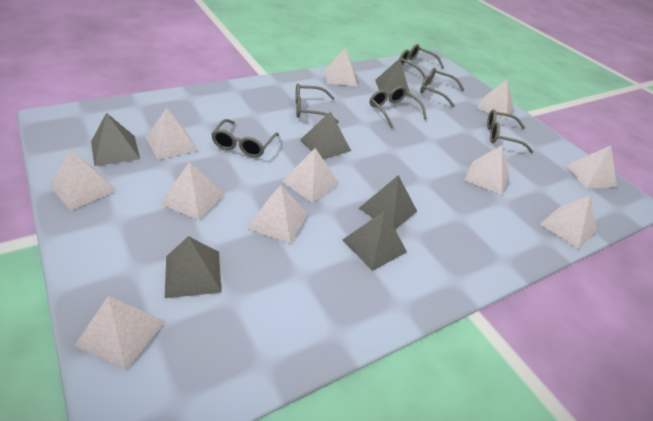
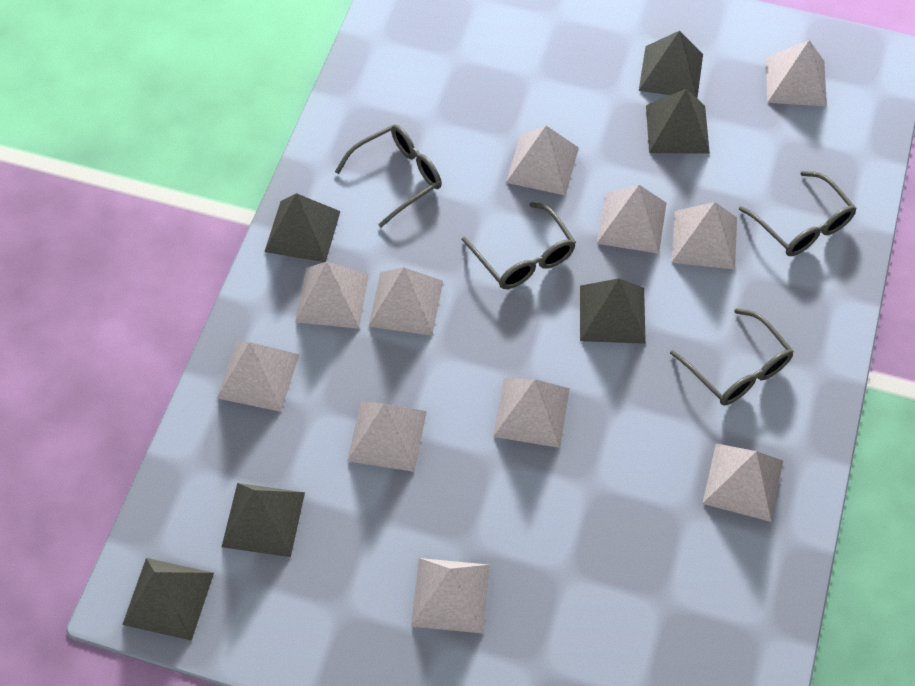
grey glasses: 6 -> 4

